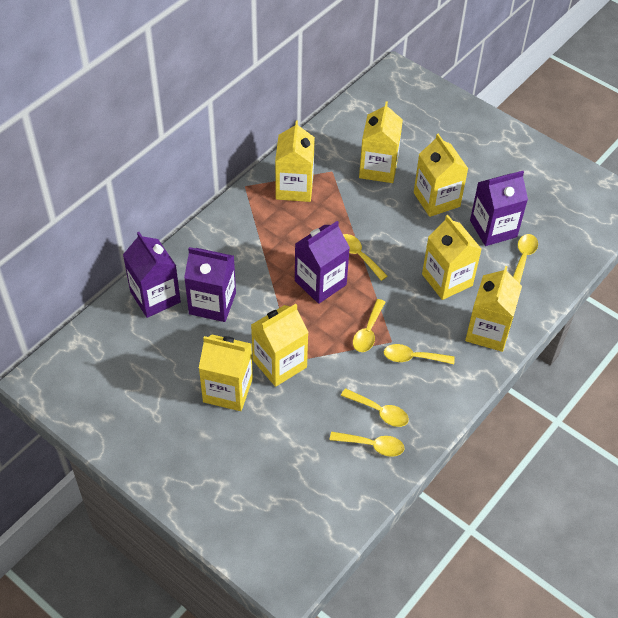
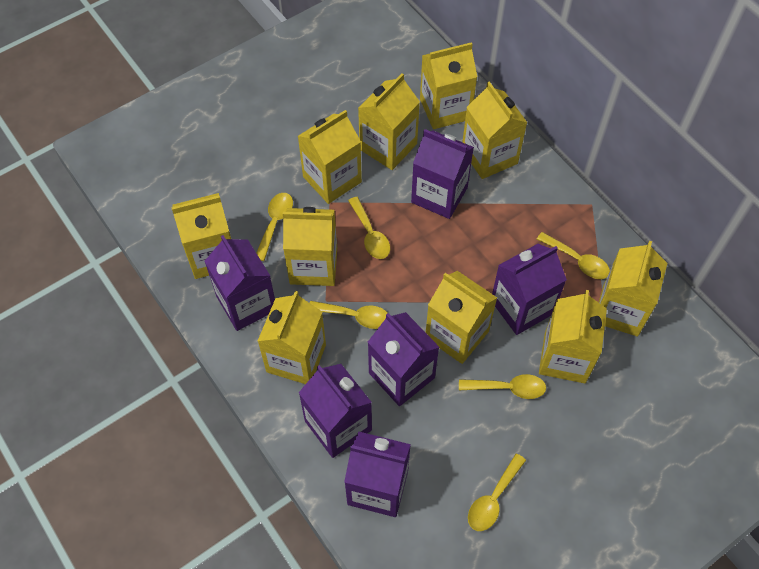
purple carton: 4 -> 6
yellow carton: 7 -> 10

